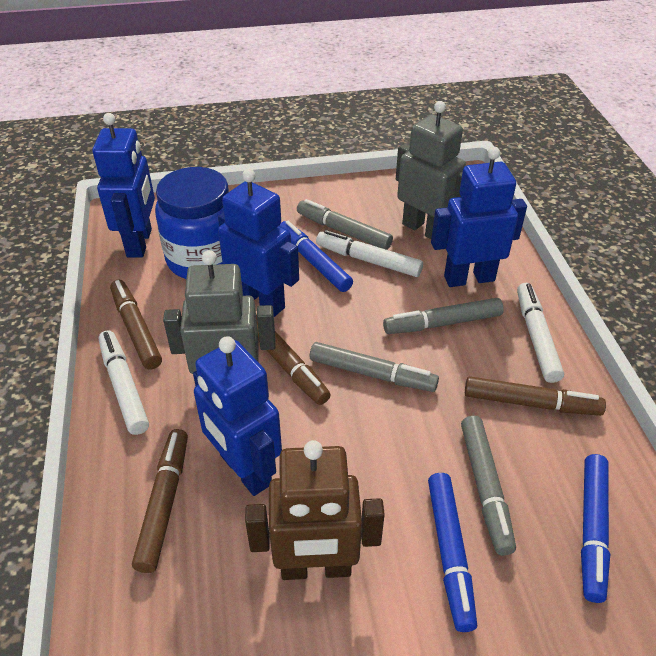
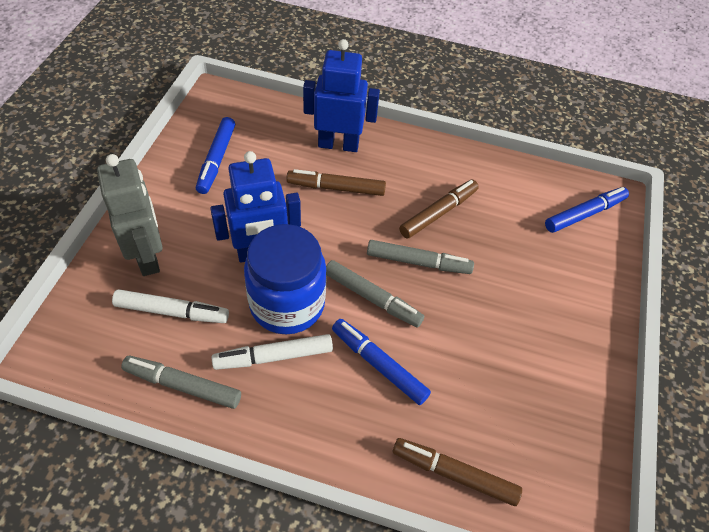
blue robot: 4 -> 2
brown marker: 4 -> 3
brown robot: 1 -> 0
grey marker: 4 -> 3
grey robot: 2 -> 1
white marker: 3 -> 2

